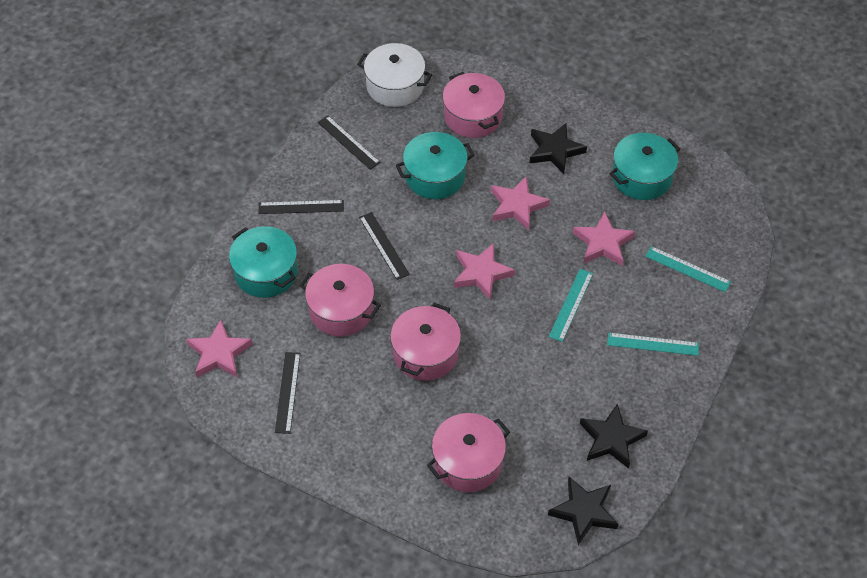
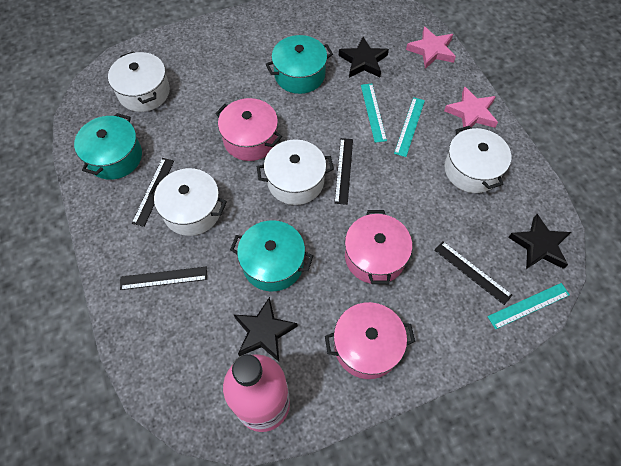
pink bottle: 0 -> 1
pink pot: 4 -> 3
pink star: 4 -> 2
white pot: 1 -> 4

